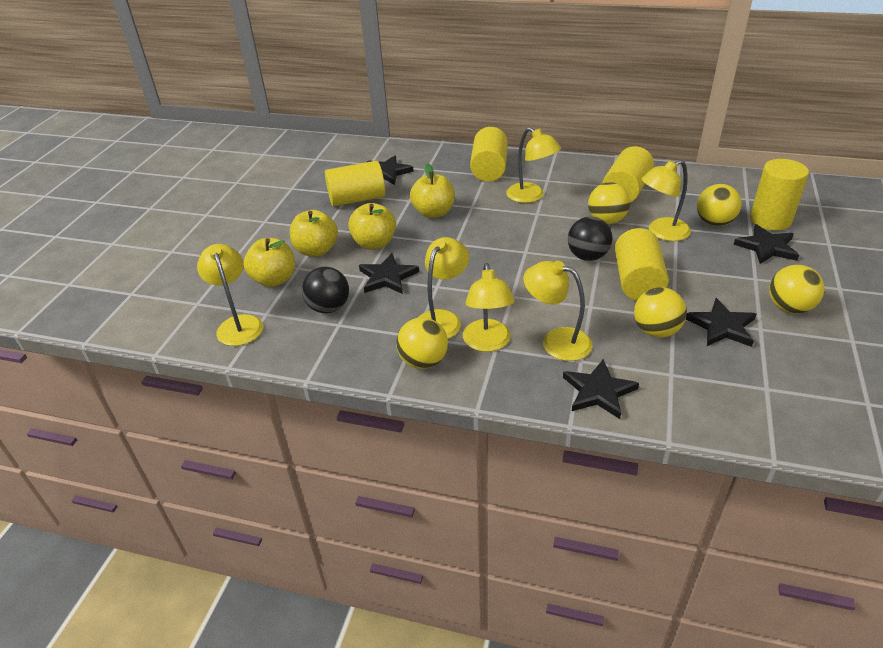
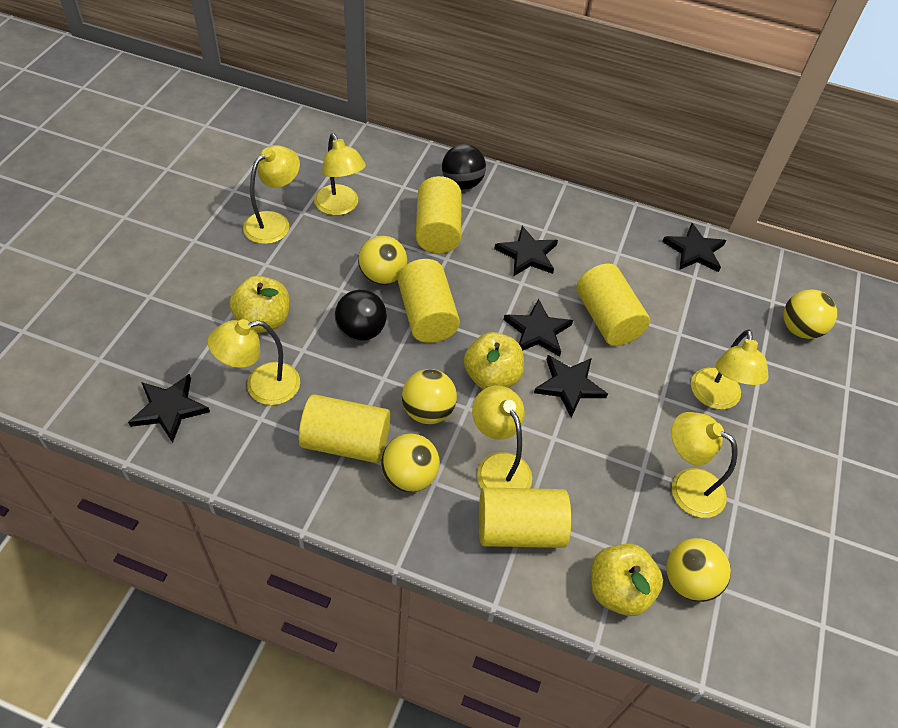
yellow apple: 4 -> 3

